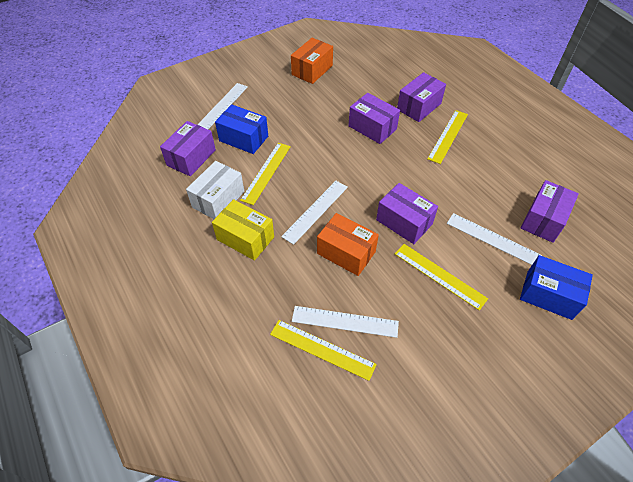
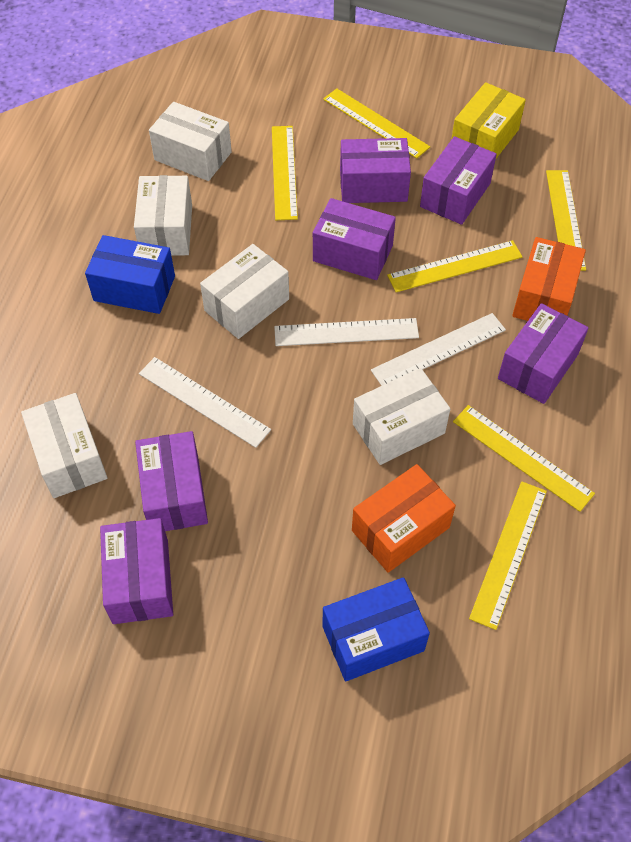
purple box: 5 -> 6
white box: 1 -> 5
white ruler: 4 -> 3
yellow ruler: 4 -> 6

